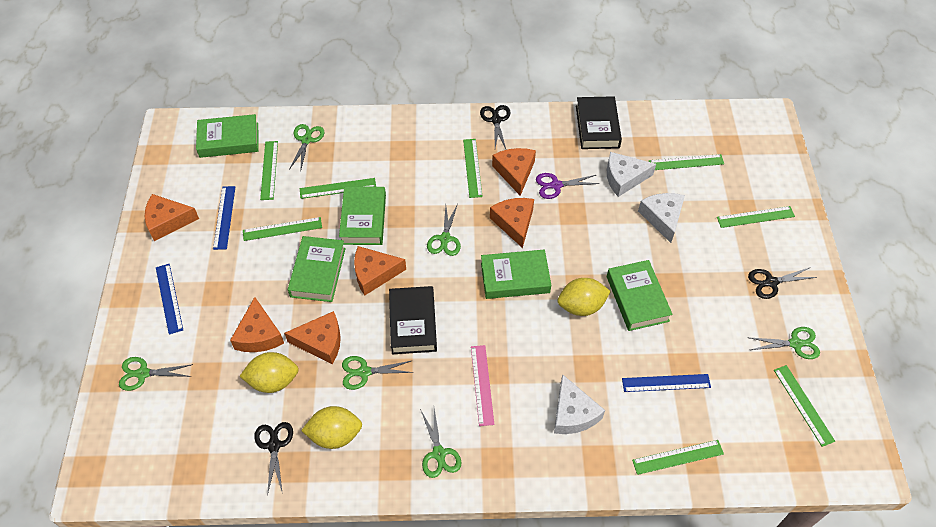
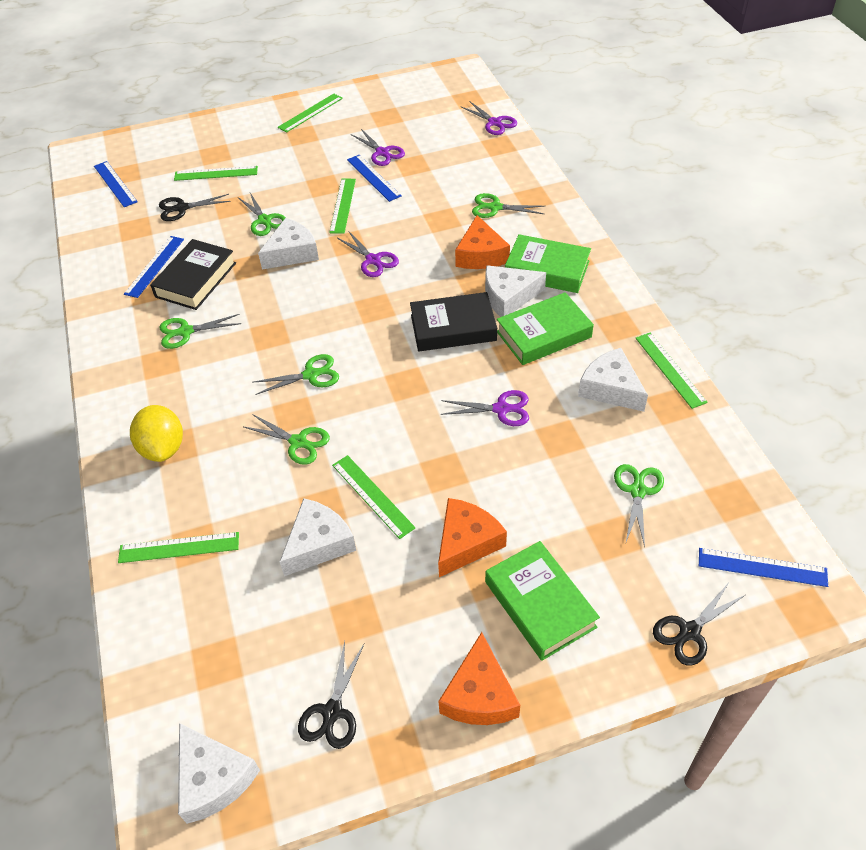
blue ruler: 3 -> 4
green book: 5 -> 3
green ruler: 8 -> 6
orange cheese: 6 -> 3
pink ruler: 1 -> 0
purple scissors: 1 -> 4
white cheese: 3 -> 5
yellow lemon: 3 -> 1

